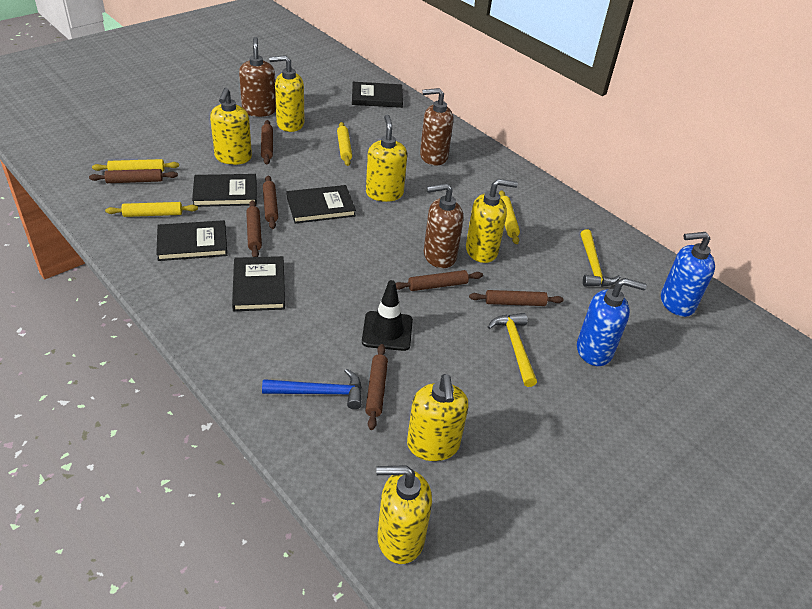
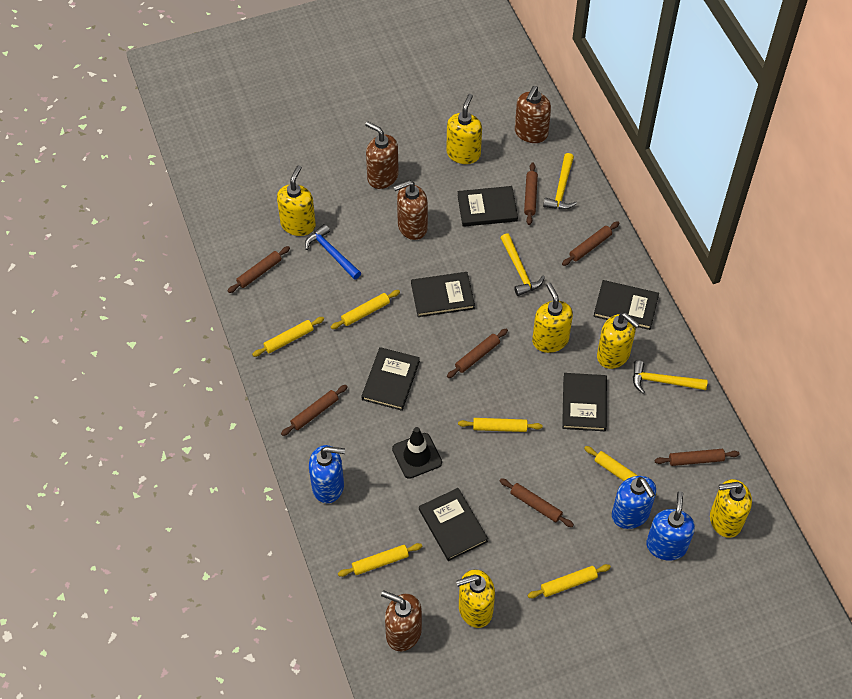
black book: 5 -> 6
blue soap dispenser: 2 -> 3
brown soap dispenser: 3 -> 4
yellow hammer: 2 -> 3
yellow rolling pin: 4 -> 6

